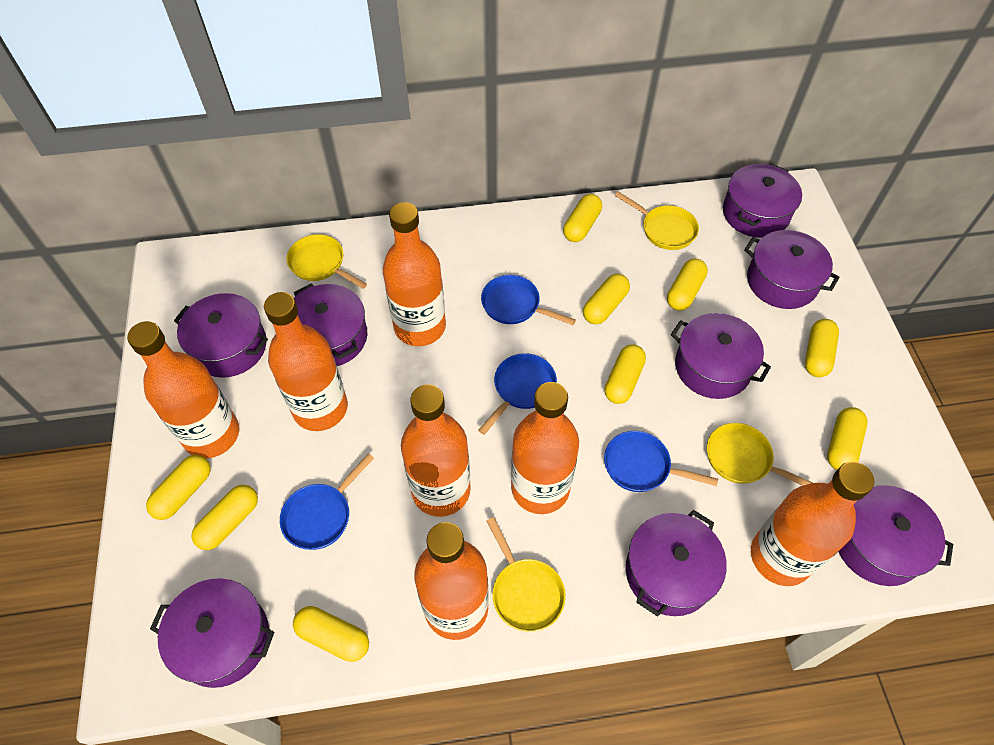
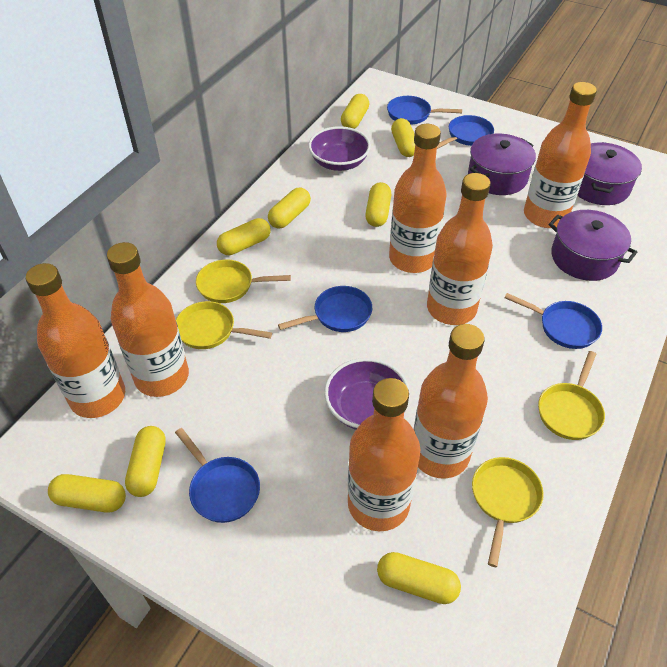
blue pan: 4 -> 5
purple bowl: 0 -> 2
purple pot: 8 -> 3
yellow capsule: 9 -> 8

